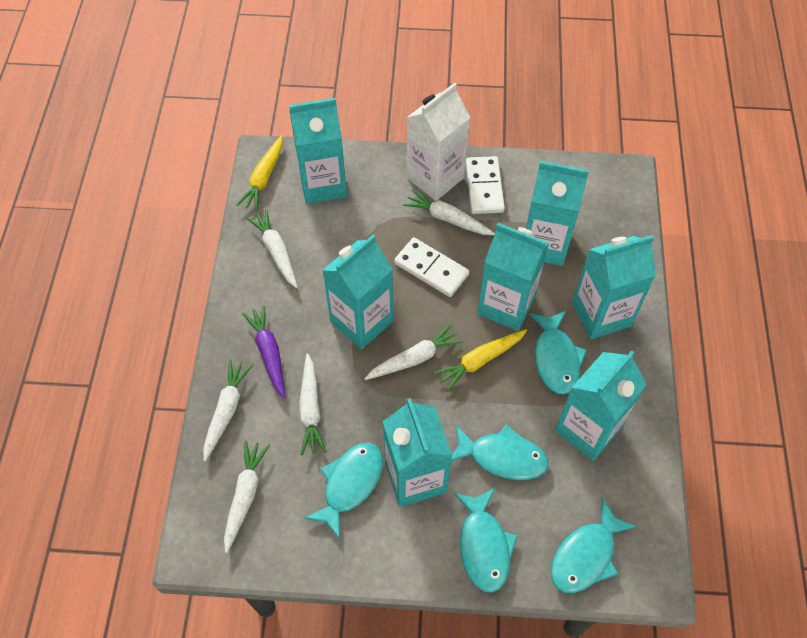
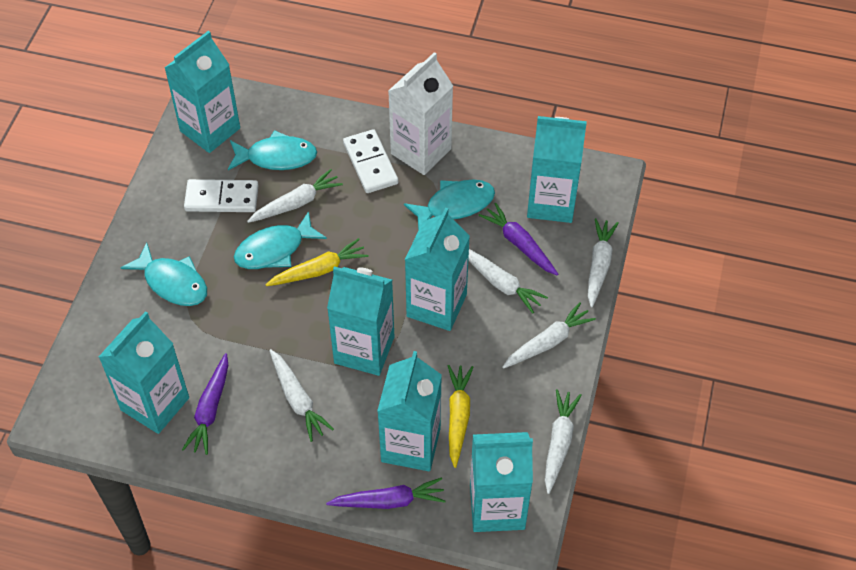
purple carrot: 1 -> 3
turquoise fish: 5 -> 4

